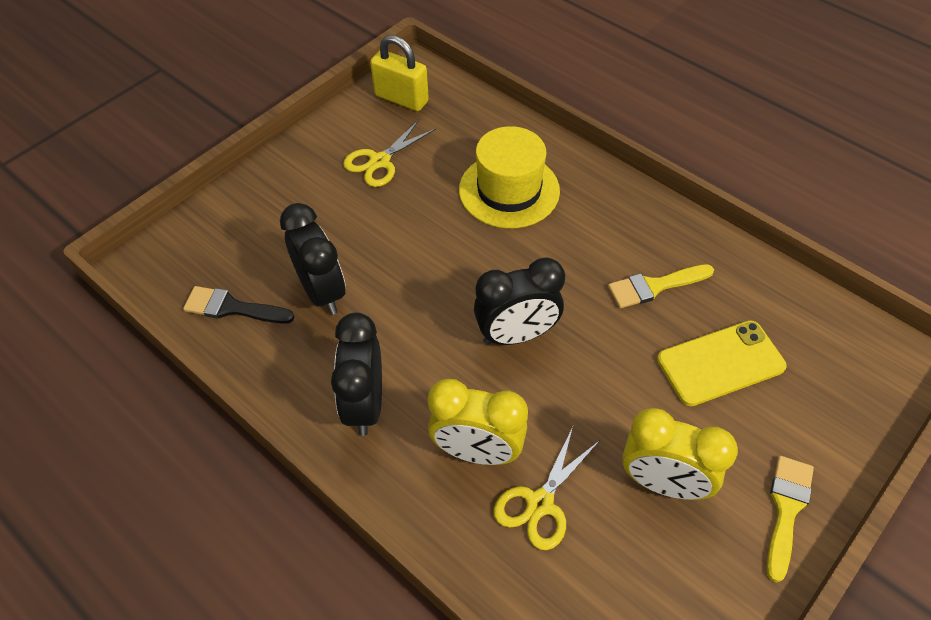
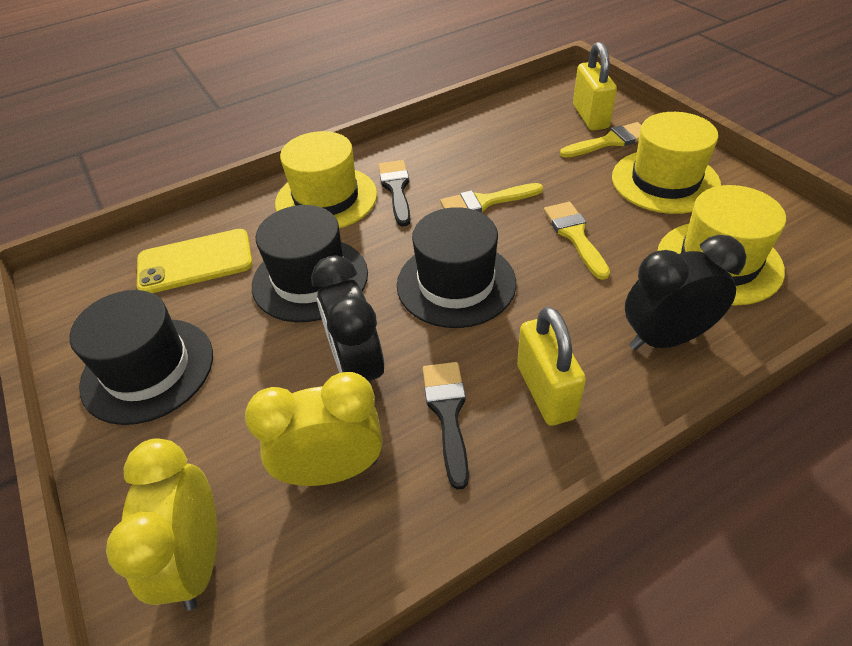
black brush: 1 -> 2
black clock: 3 -> 2
black hat: 0 -> 3
yellow brush: 2 -> 3
yellow hat: 1 -> 3
yellow padlock: 1 -> 2
yellow scissors: 2 -> 0

